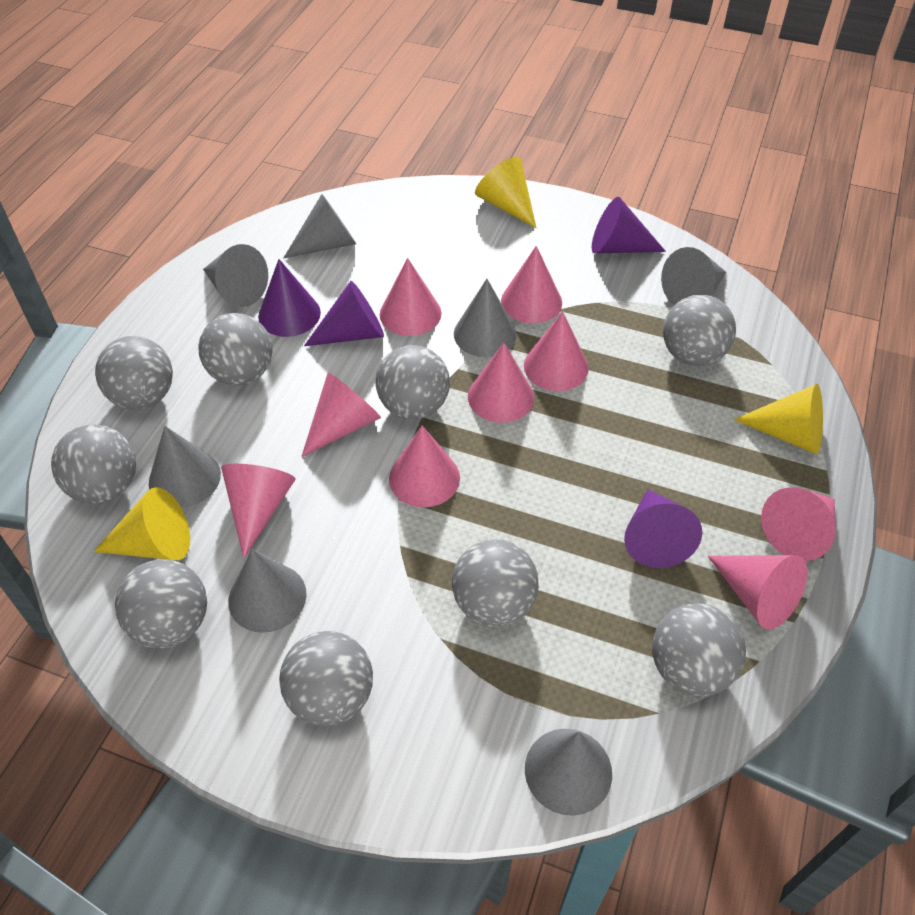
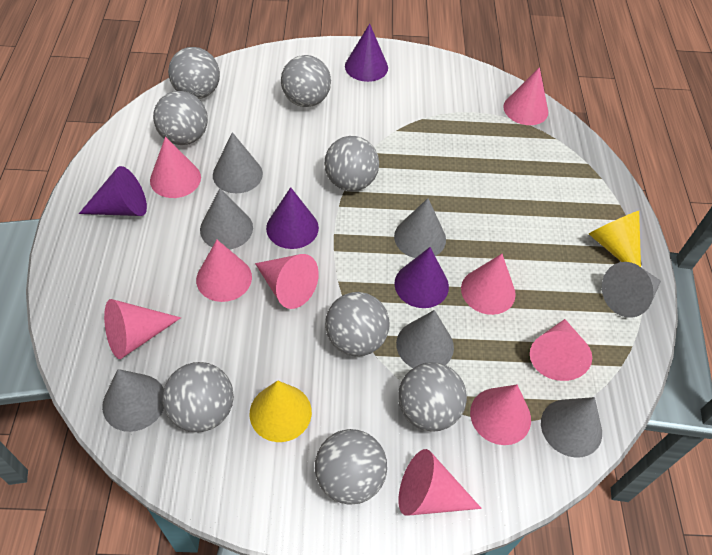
grey ball: 9 -> 8
yellow cone: 3 -> 2

